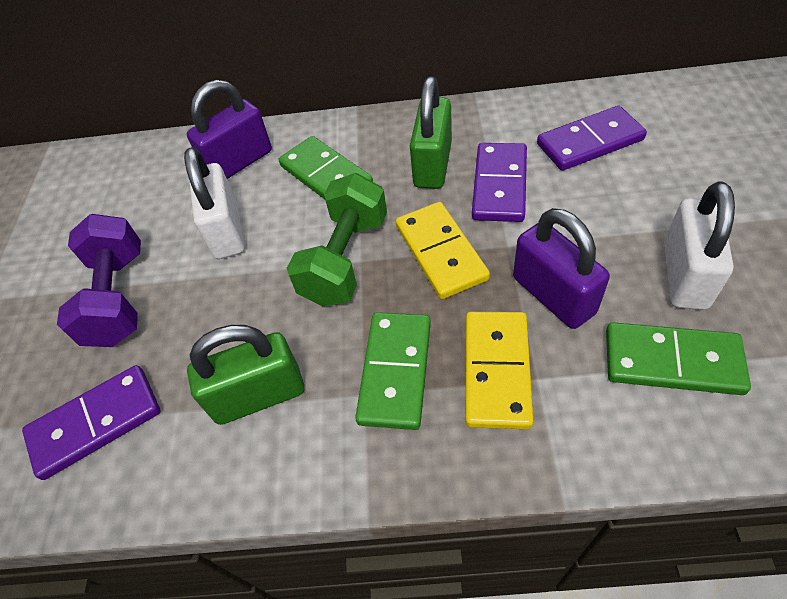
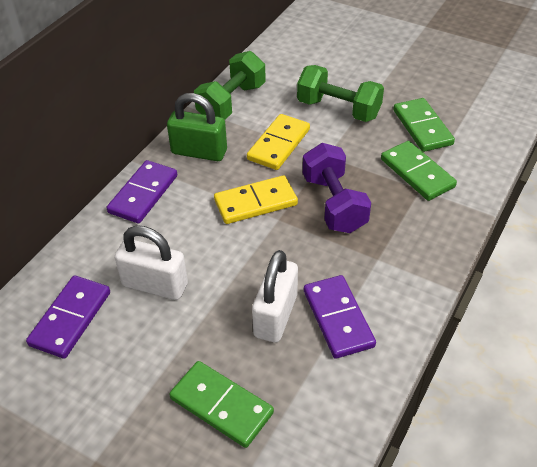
green dumbbell: 1 -> 2
green padlock: 2 -> 1
purple padlock: 2 -> 0

